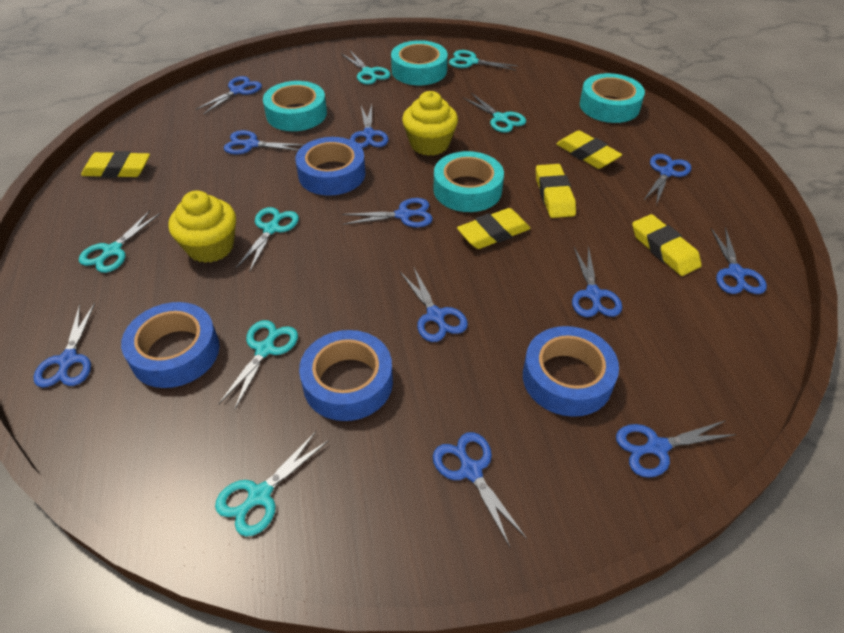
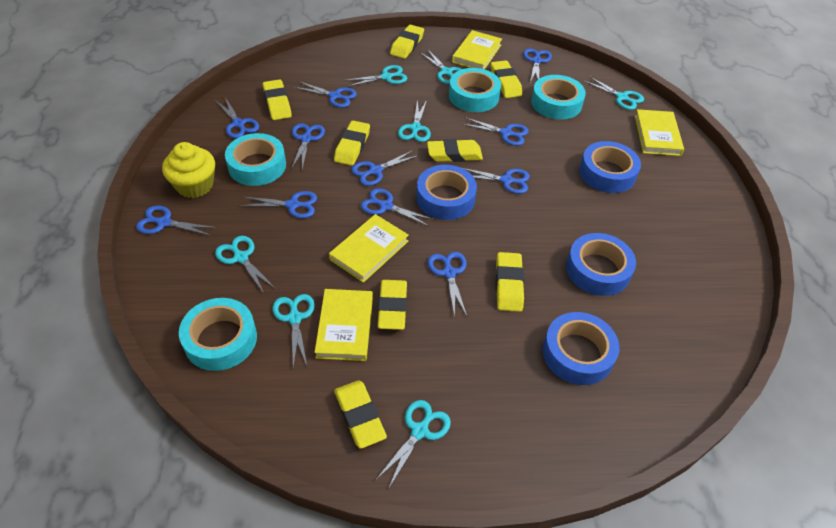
yellow book: 0 -> 4
yellow cupcake: 2 -> 1
yellow eraser: 5 -> 8

